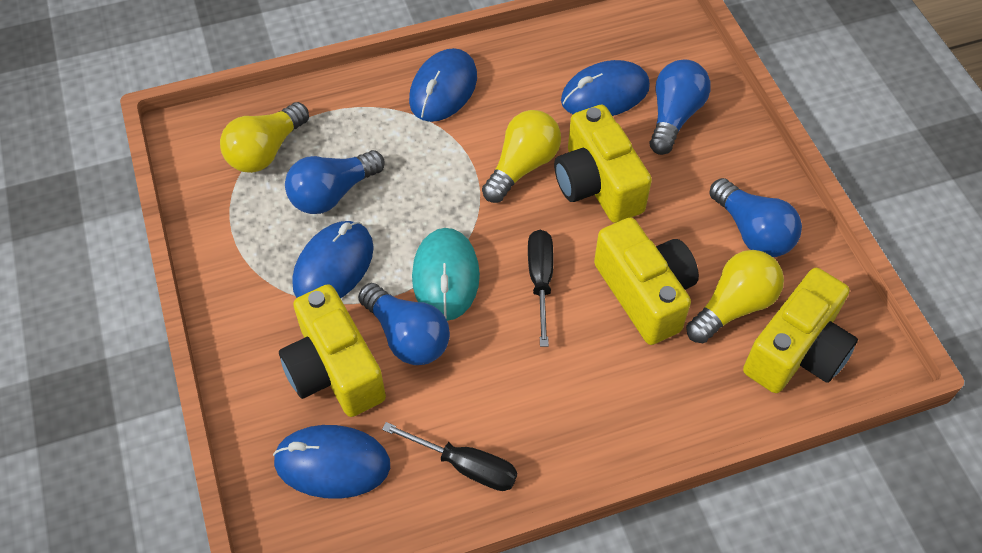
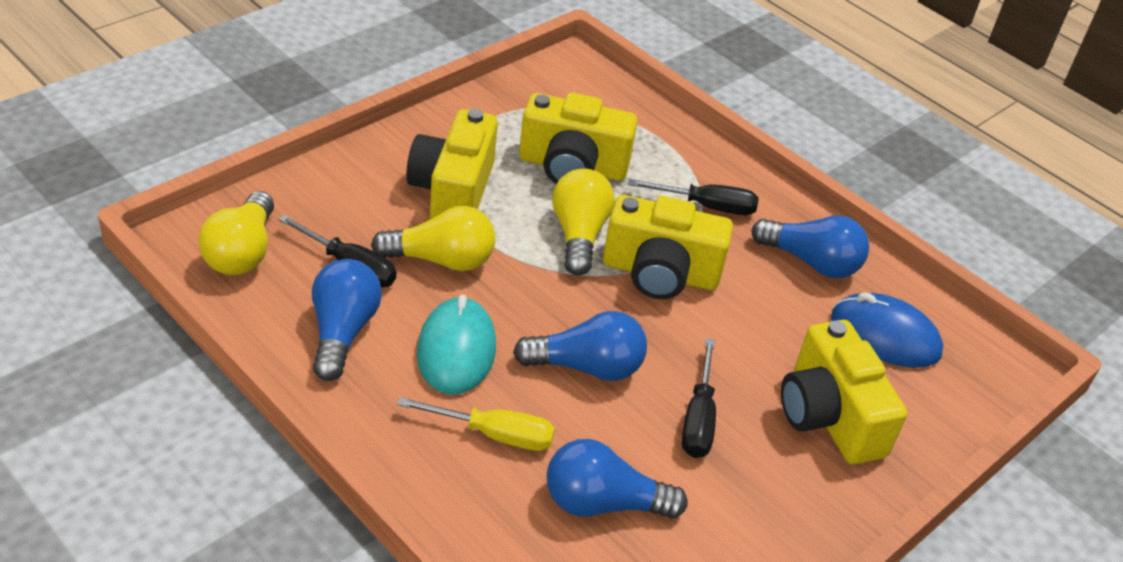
black screwdriver: 2 -> 3
blue mouse: 4 -> 1
yellow screwdriver: 0 -> 1

